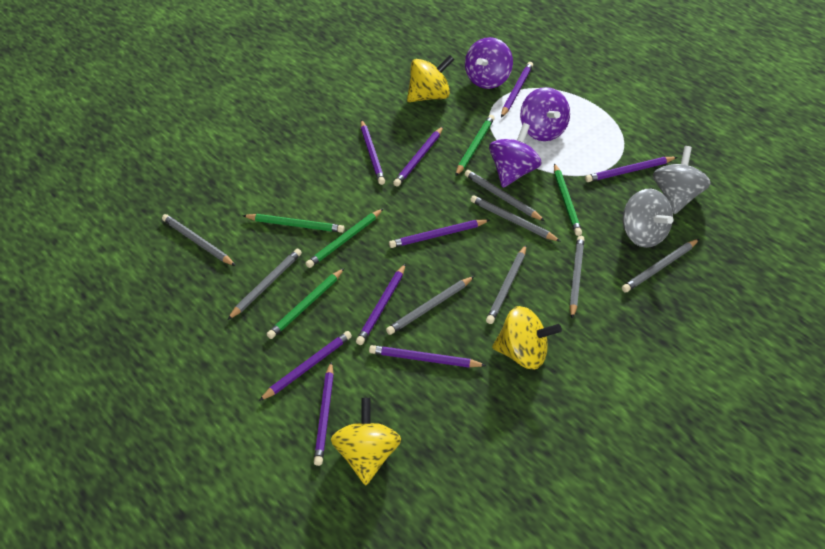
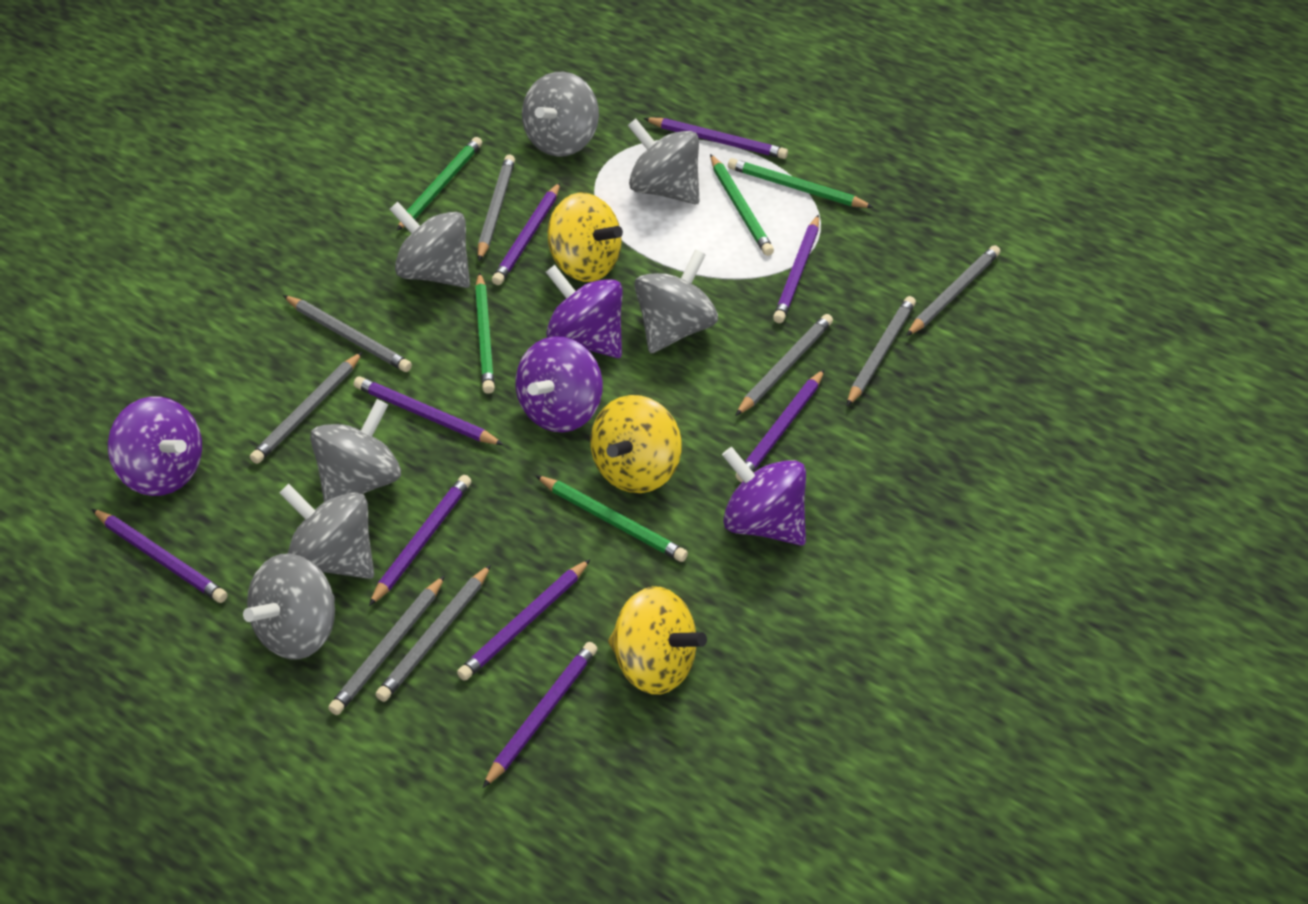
grey spinning top: 2 -> 7
purple spinning top: 3 -> 4

